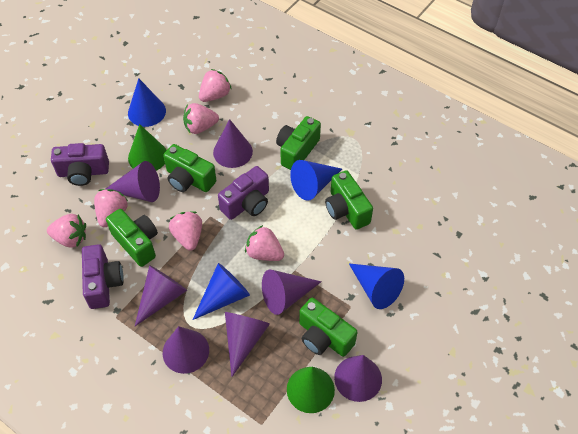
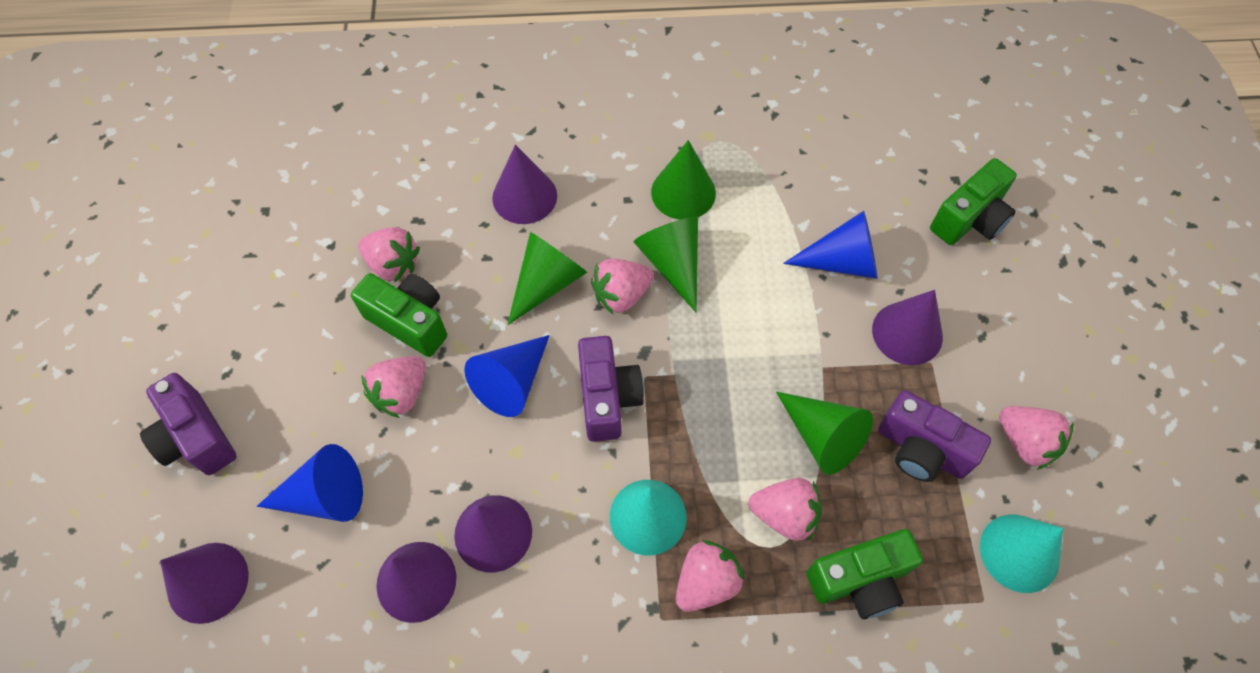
blue cone: 4 -> 3
green camera: 5 -> 3
green cone: 2 -> 4
purple cone: 7 -> 5
turquoise cone: 0 -> 2

